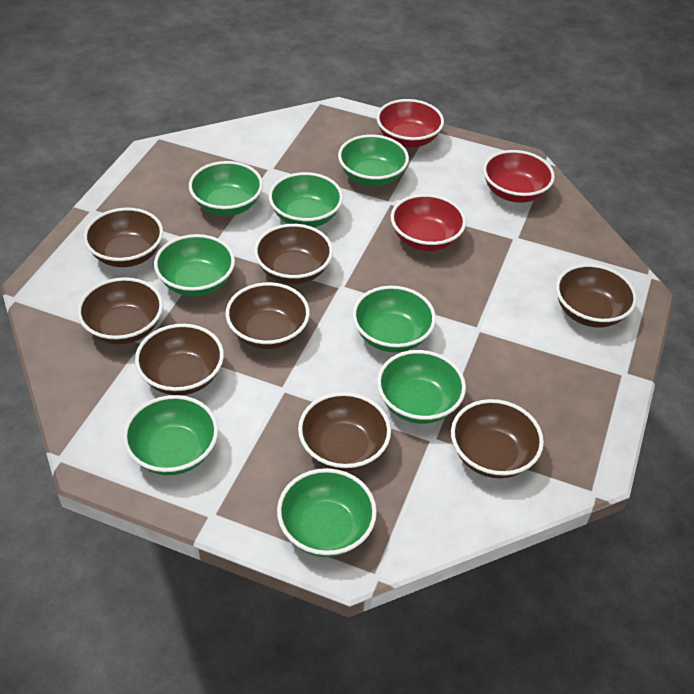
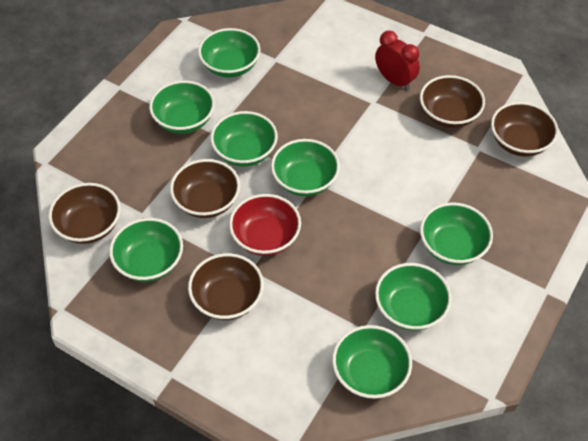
brown bowl: 8 -> 5
red bowl: 3 -> 1
red clock: 0 -> 1

